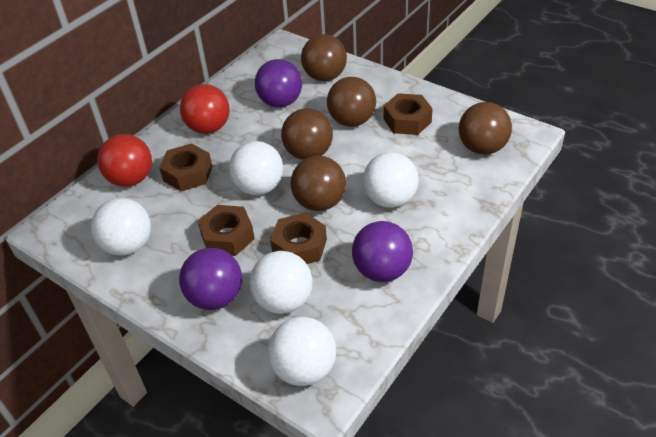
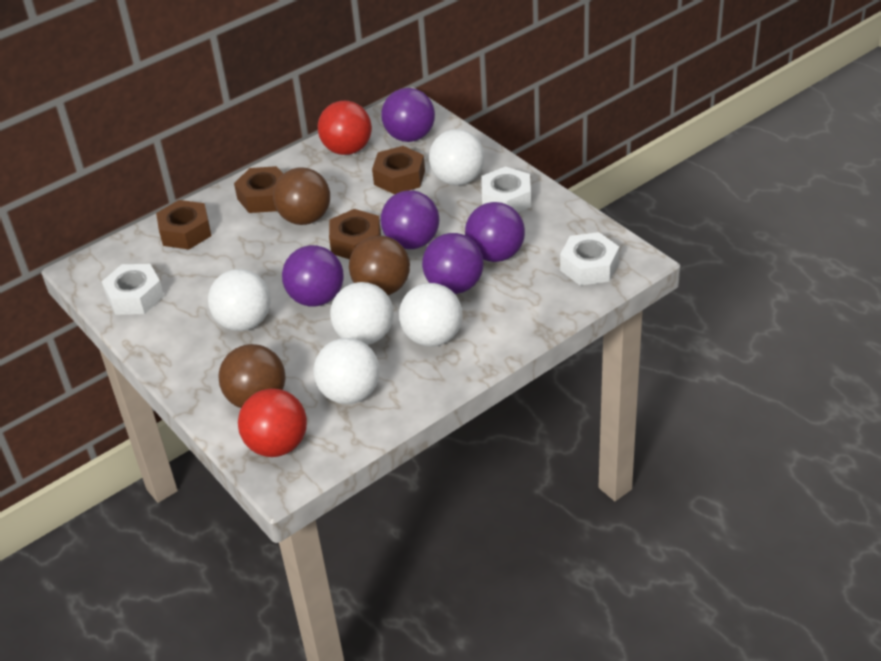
brown ball: 5 -> 3
purple ball: 3 -> 5
white nut: 0 -> 3

